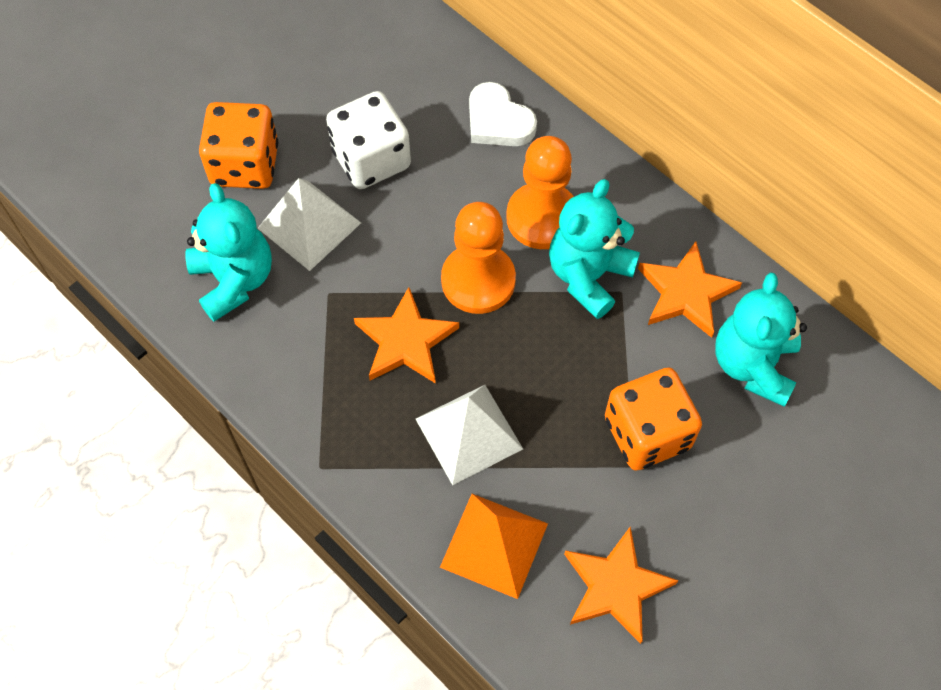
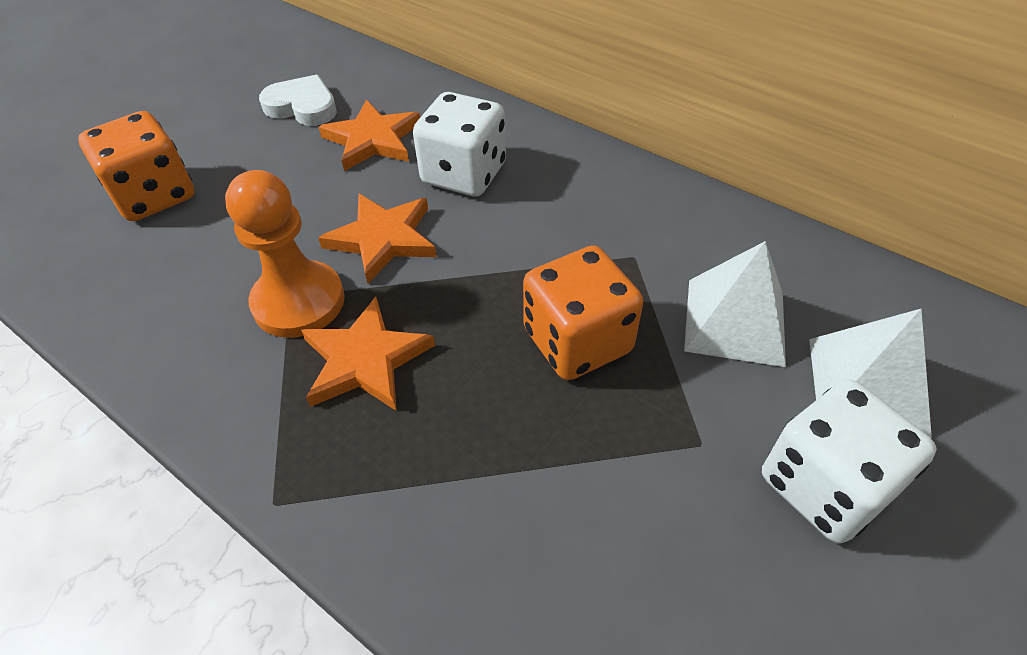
orange pawn: 2 -> 1
orange pyramid: 1 -> 0
turquoise teddy bear: 3 -> 0
white dice: 1 -> 2

